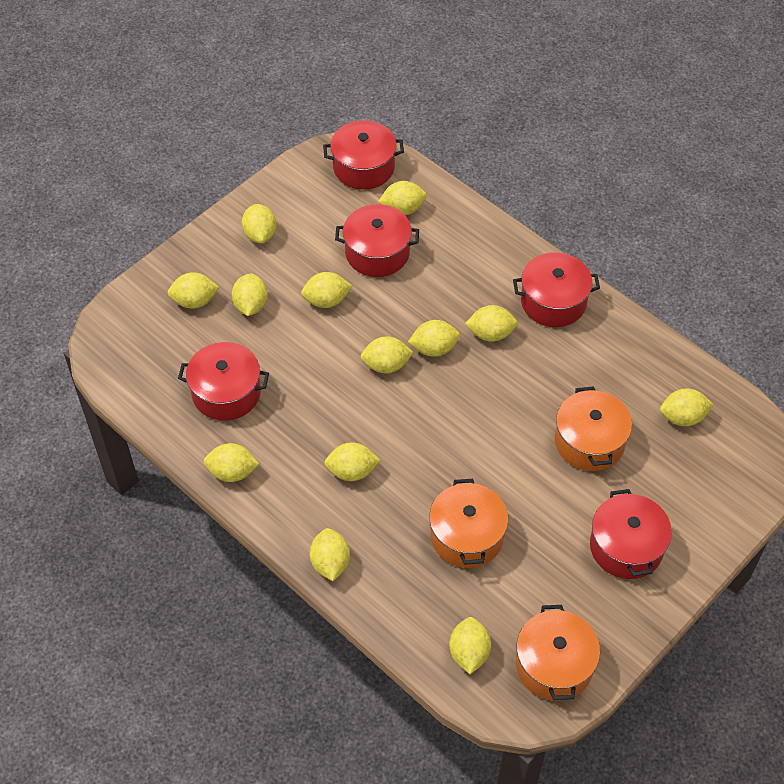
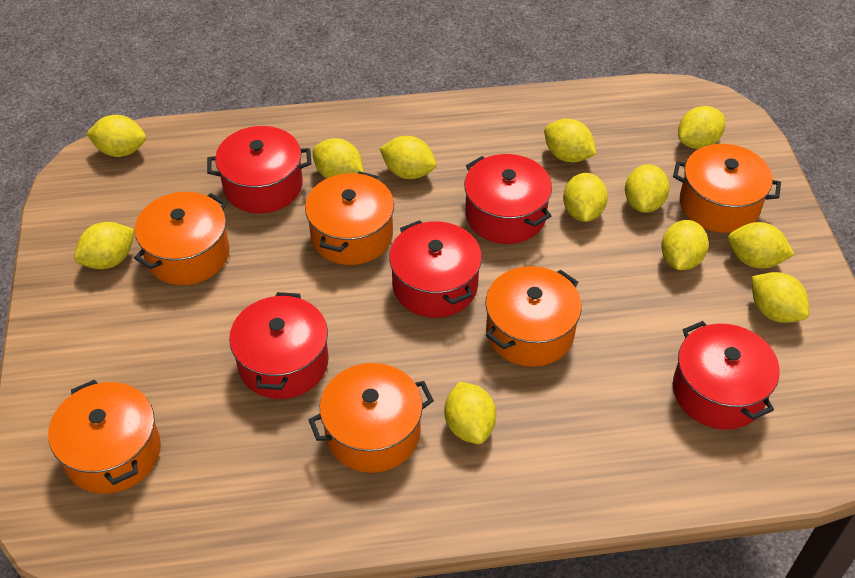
orange pot: 3 -> 6
yellow lemon: 13 -> 12

